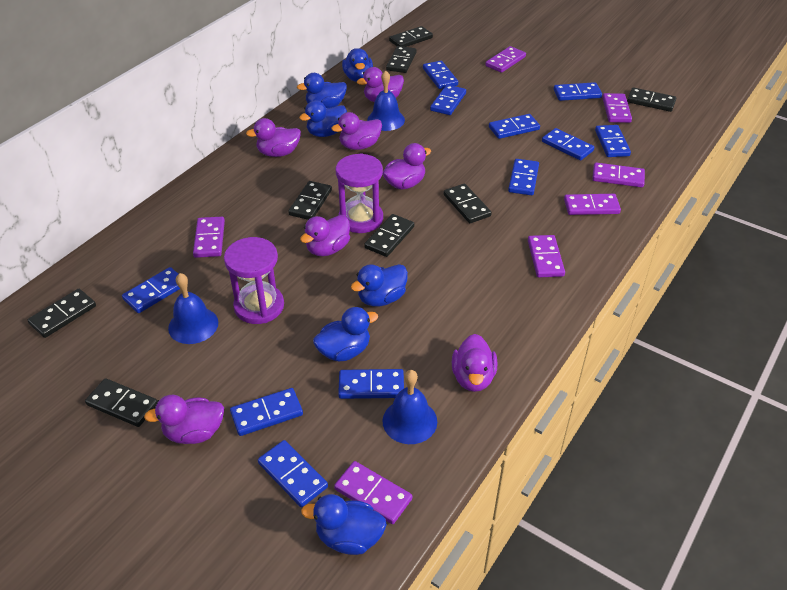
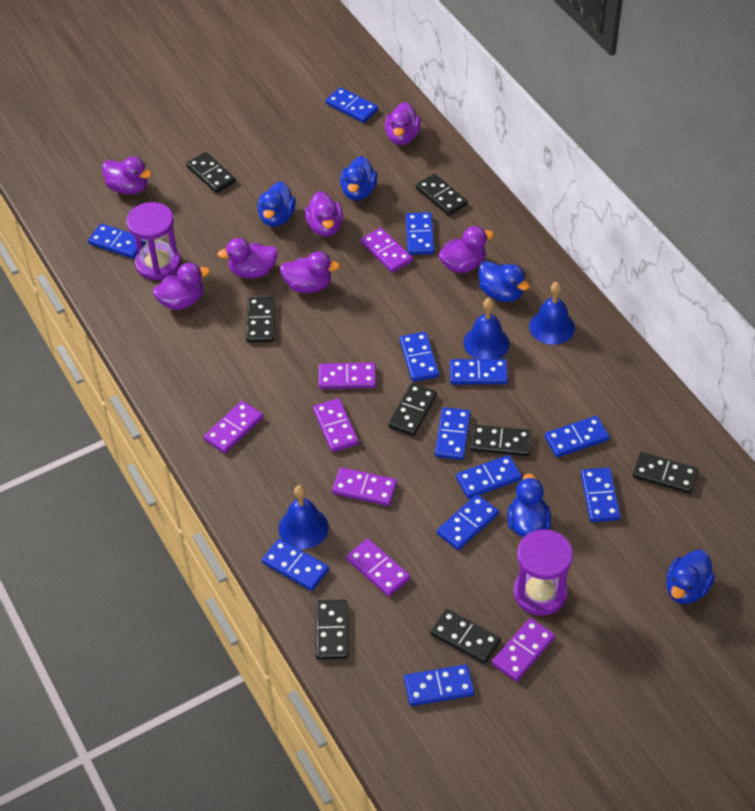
blue domino: 11 -> 12
blue duck: 6 -> 5

